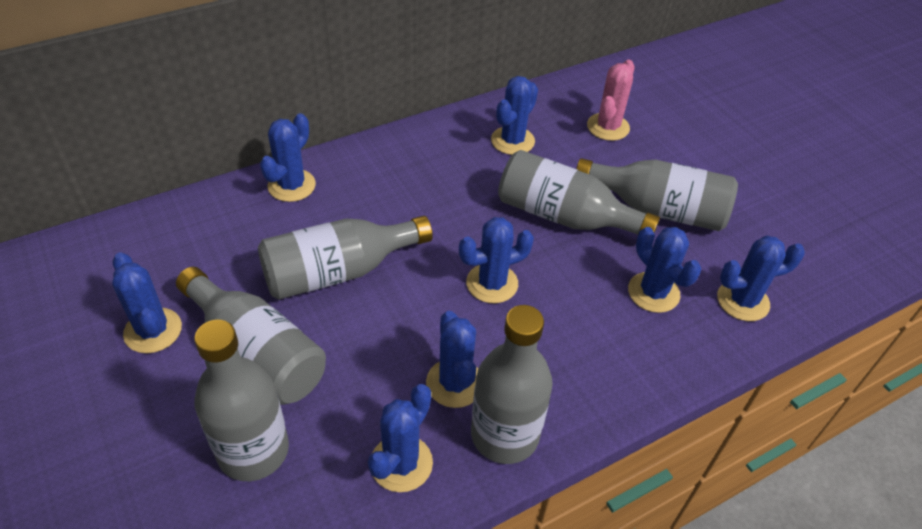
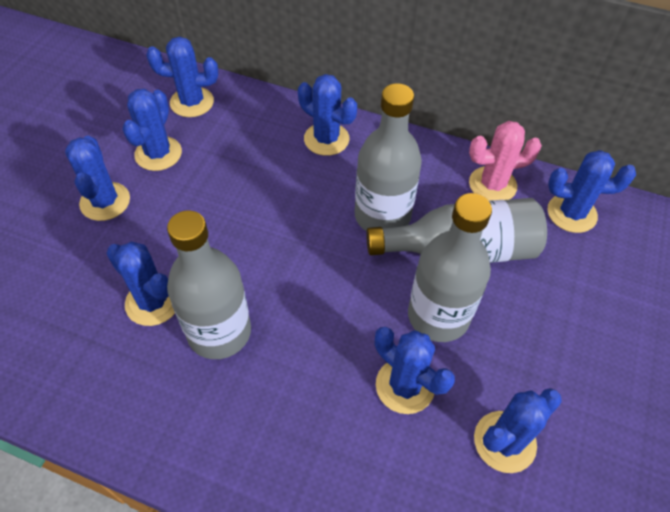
grey bottle: 6 -> 4

